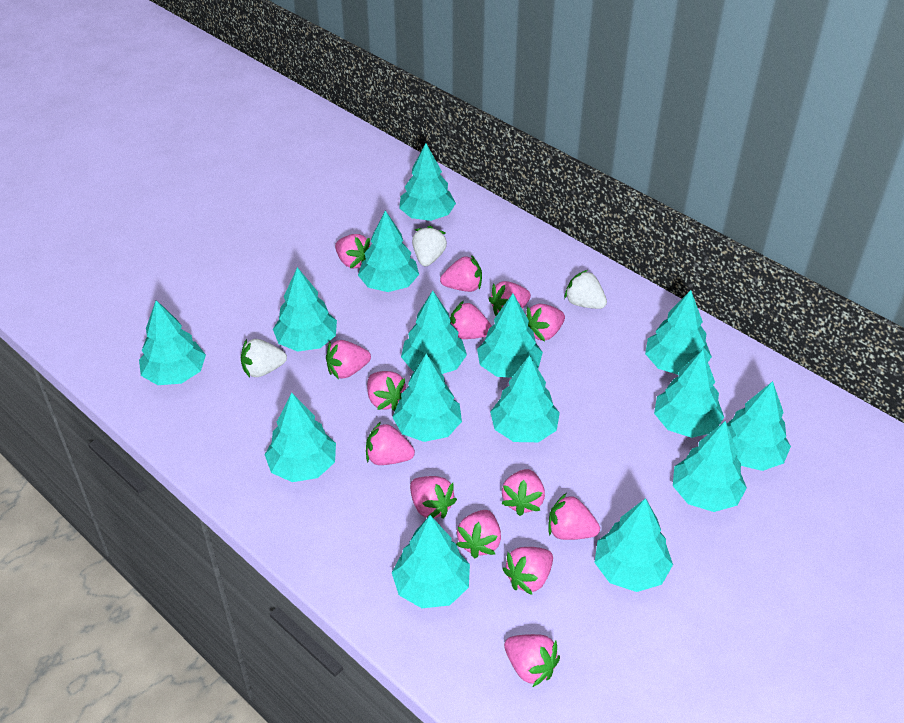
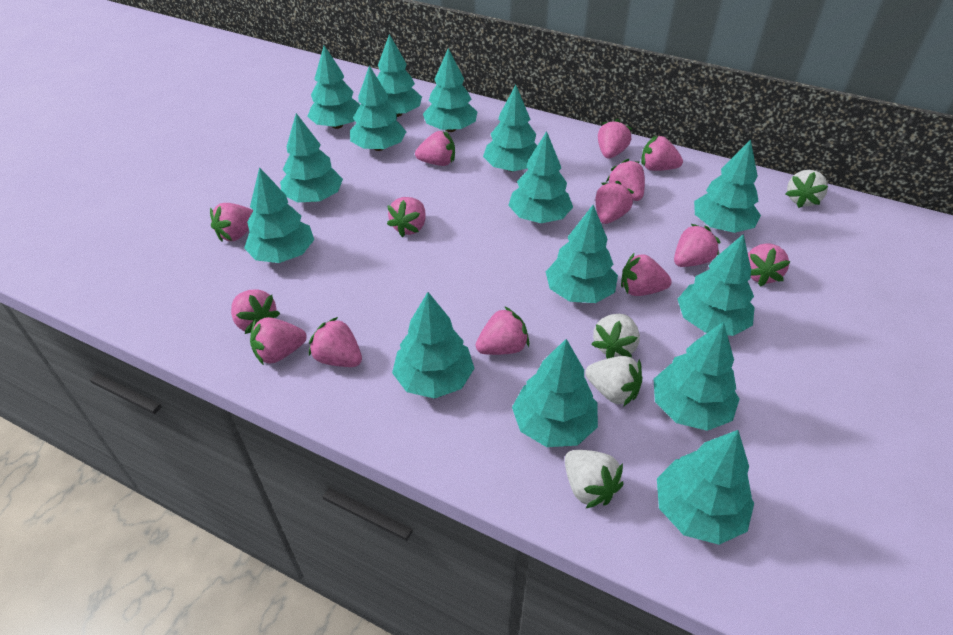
white strawberry: 3 -> 4

